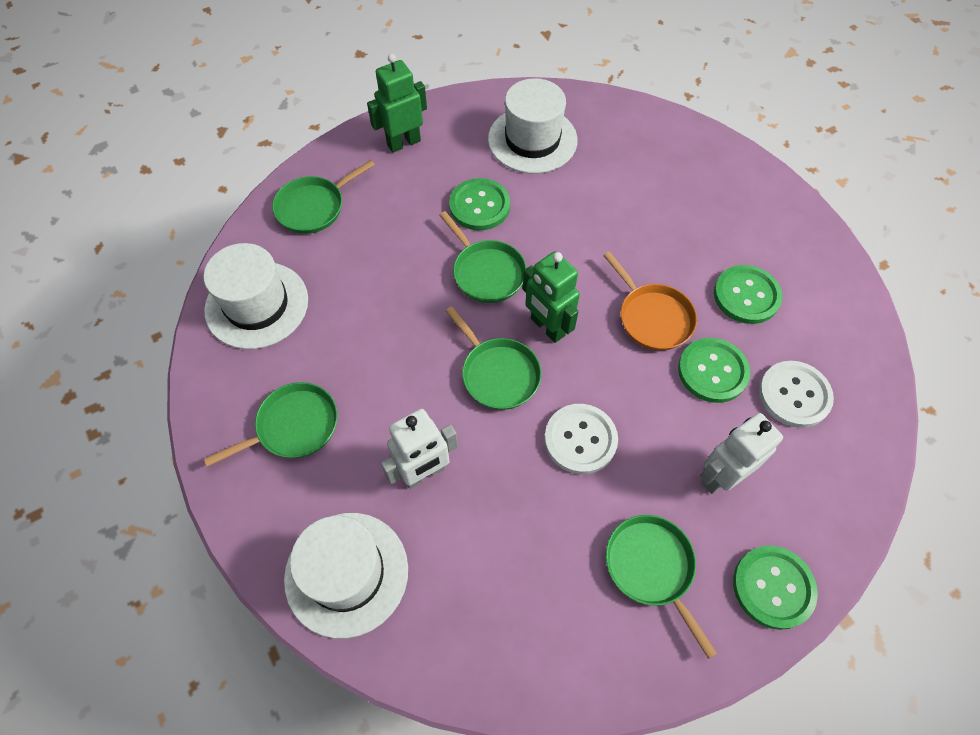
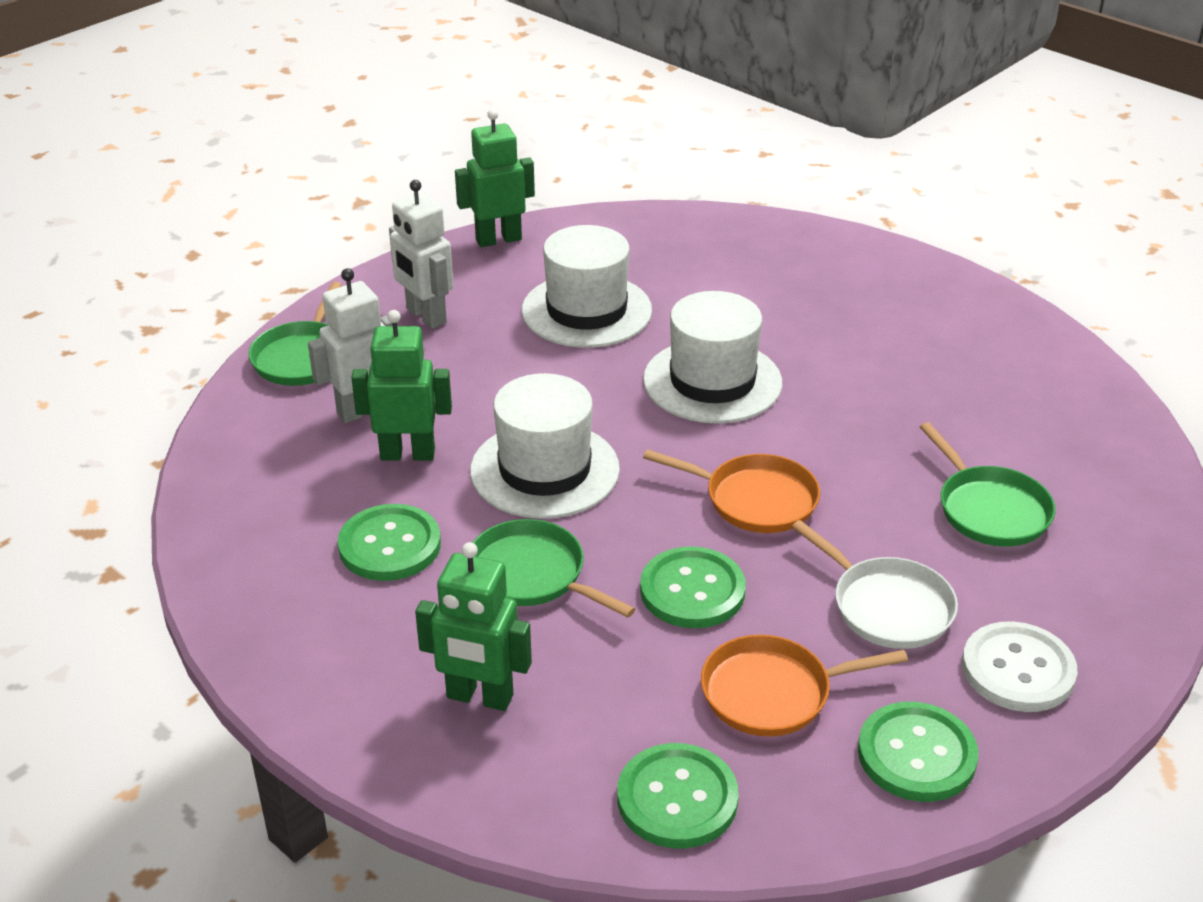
green pan: 5 -> 3
green robot: 2 -> 3
orange pan: 1 -> 2
white button: 2 -> 1
white pan: 0 -> 1

